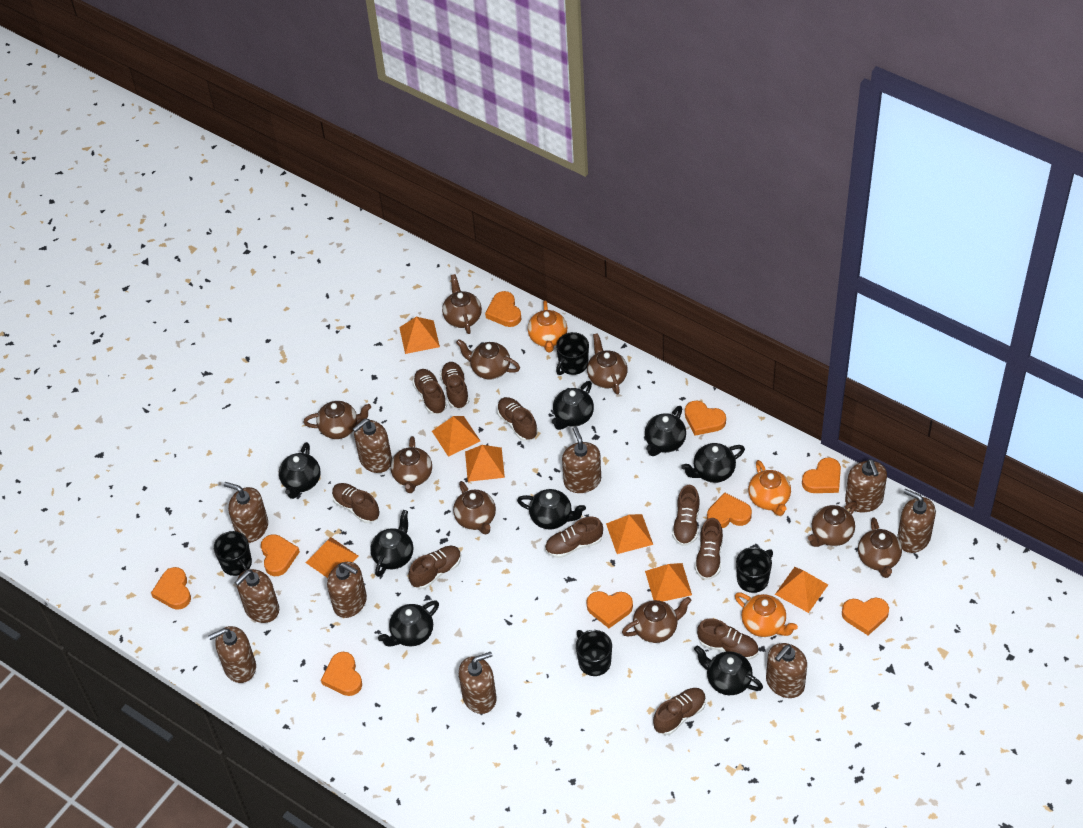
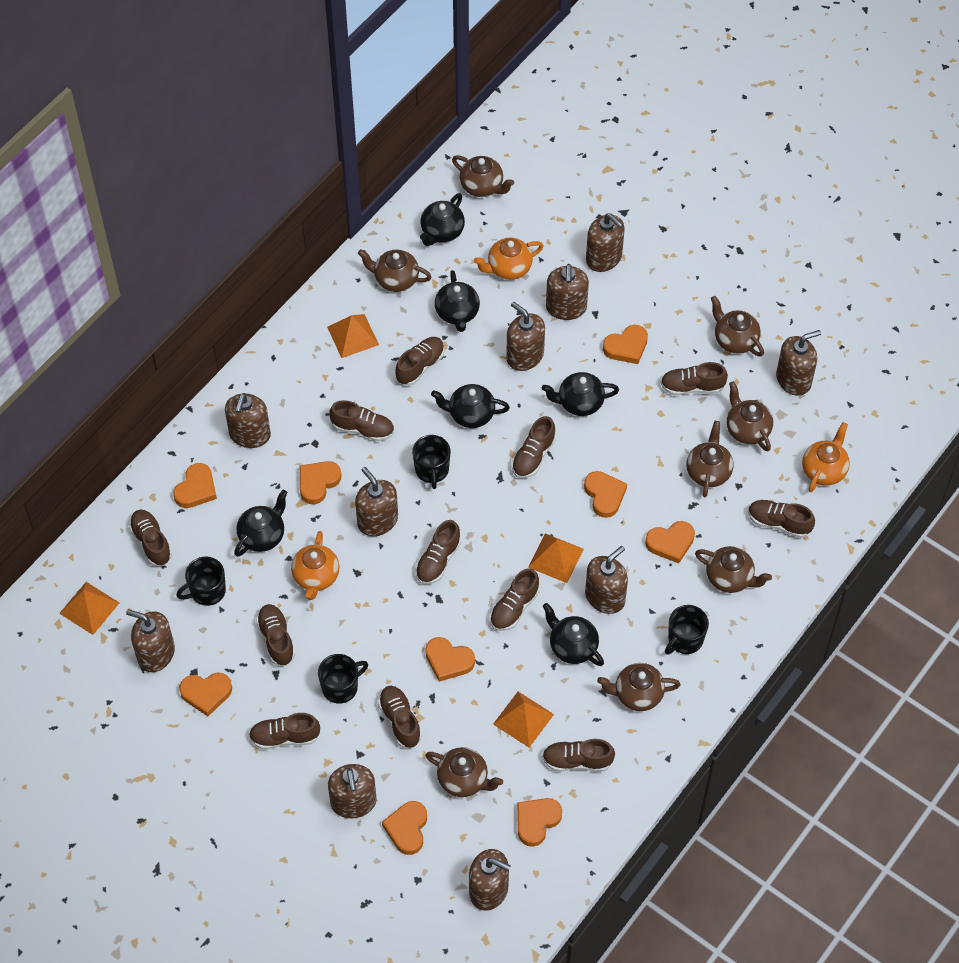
black teapot: 8 -> 6
brown shoe: 10 -> 12
brown teapot: 9 -> 8
orange pyramid: 7 -> 4

